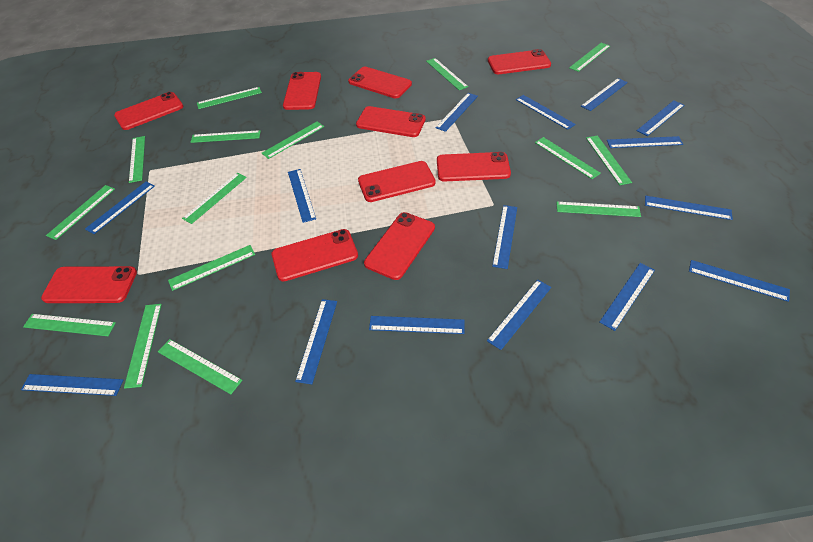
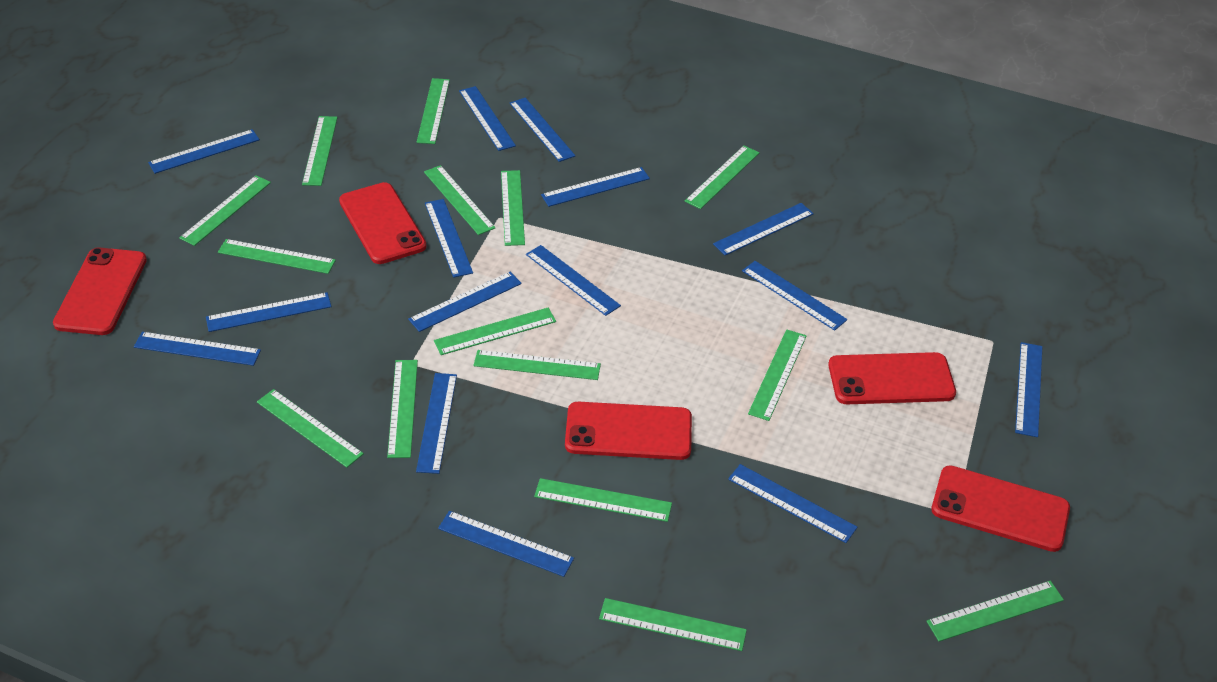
red phone: 10 -> 5

